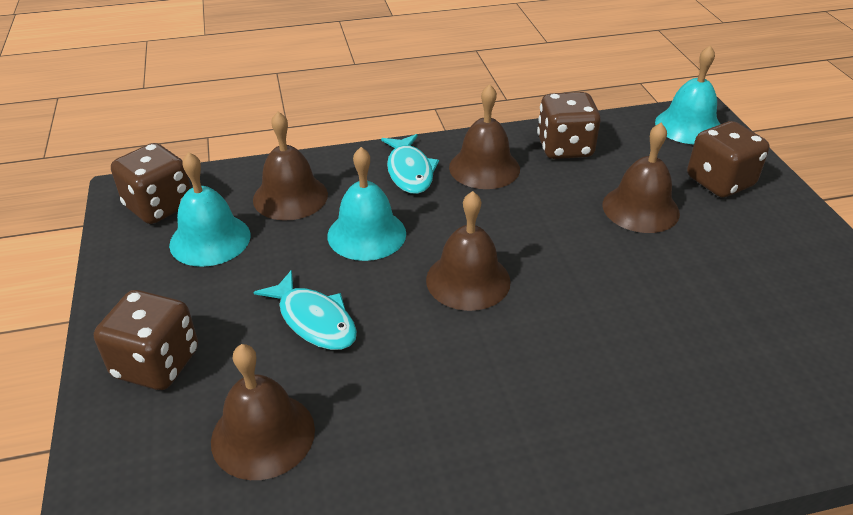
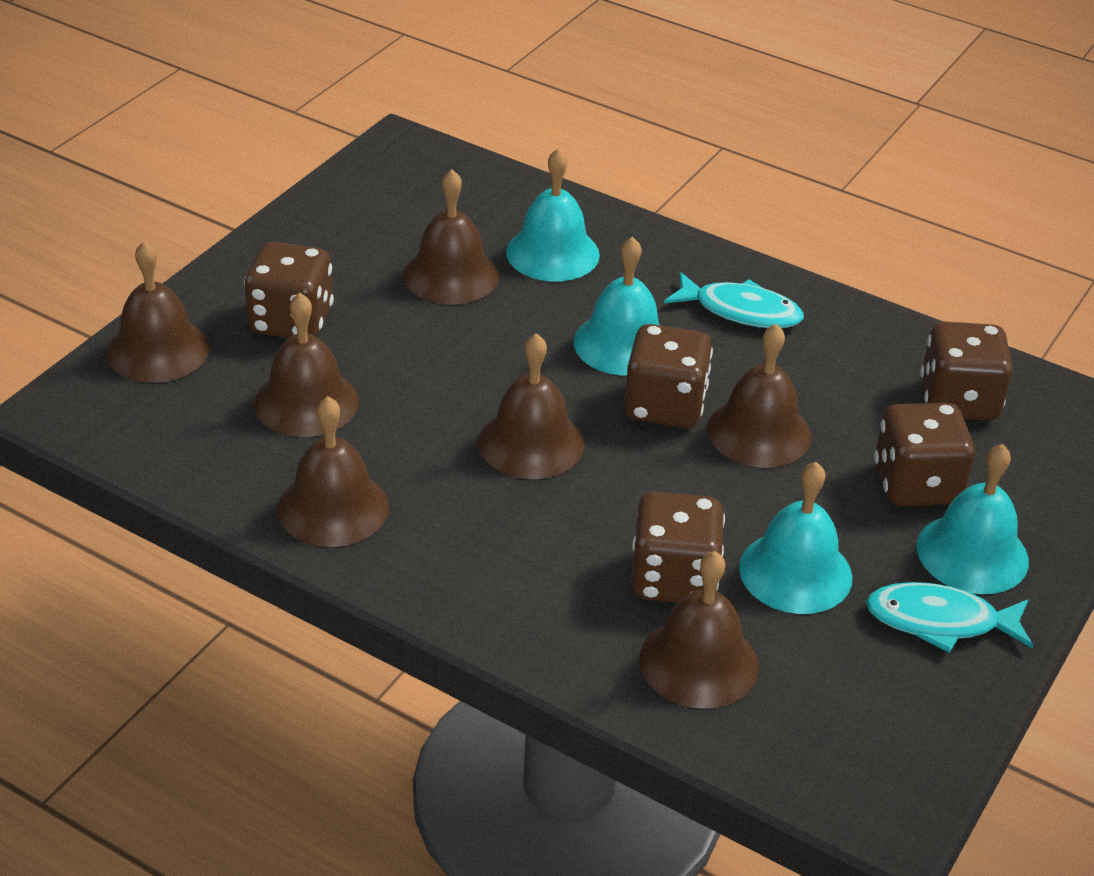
brown bell: 5 -> 7
brown dice: 4 -> 5
turquoise bell: 3 -> 4

